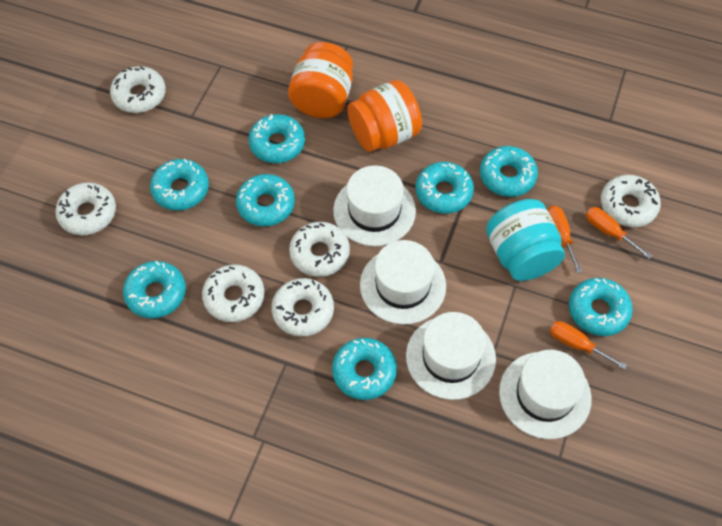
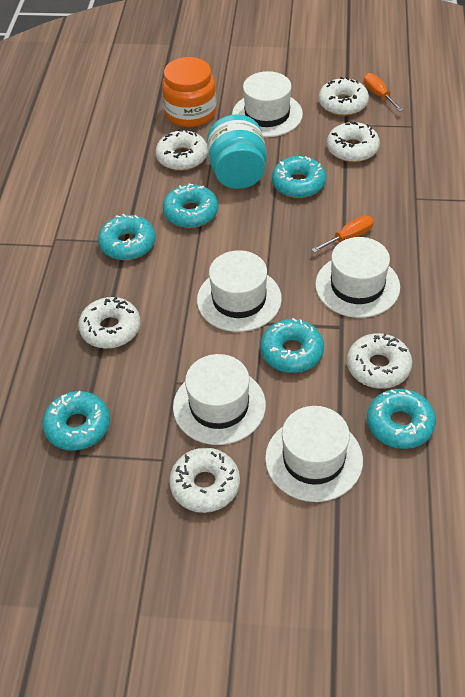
orange jar: 2 -> 1
orange screwdriver: 3 -> 2
turquoise donut: 8 -> 6
white hat: 4 -> 5

